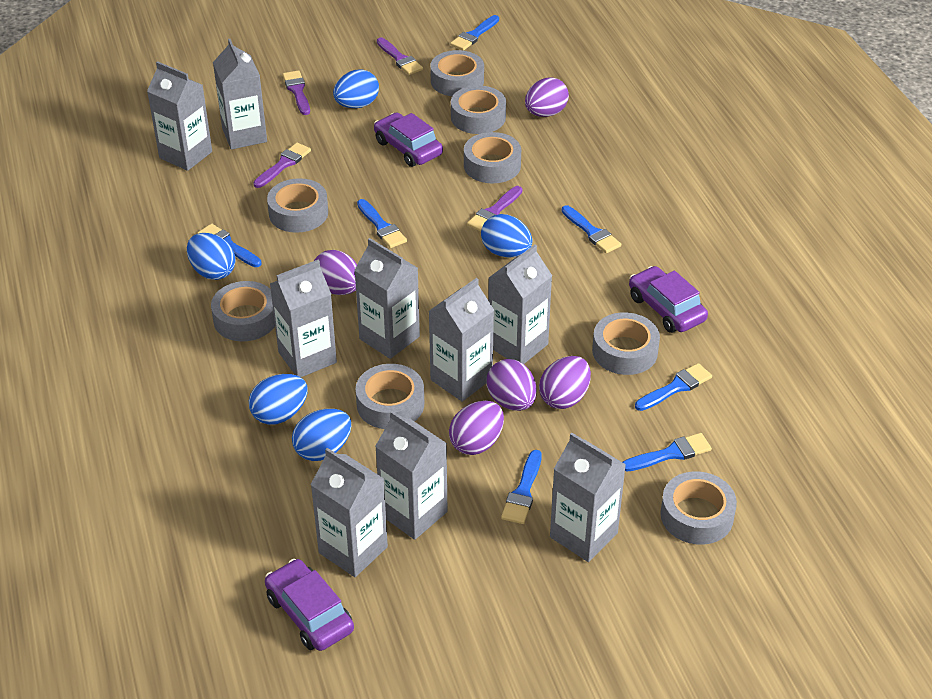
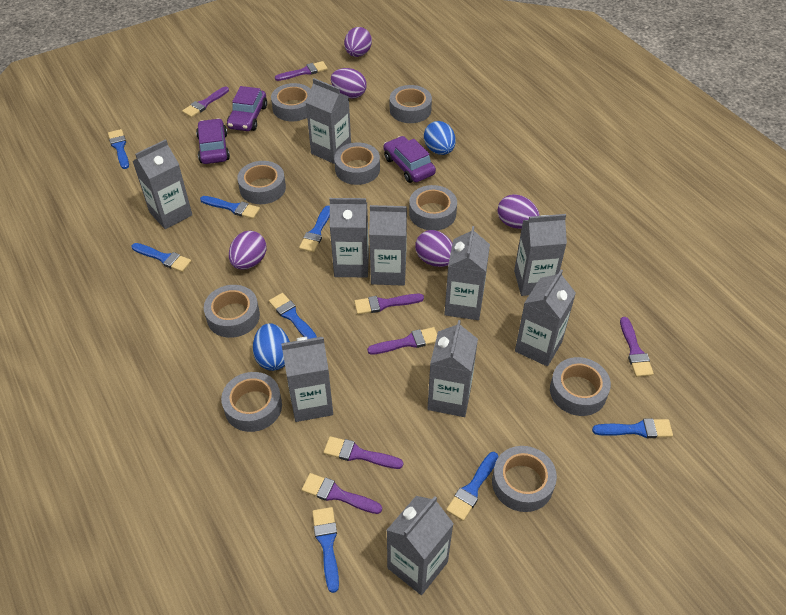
blue brush: 7 -> 8
blue egg: 5 -> 2
grey carton: 9 -> 10
grey tape: 8 -> 9
purple brush: 4 -> 7

